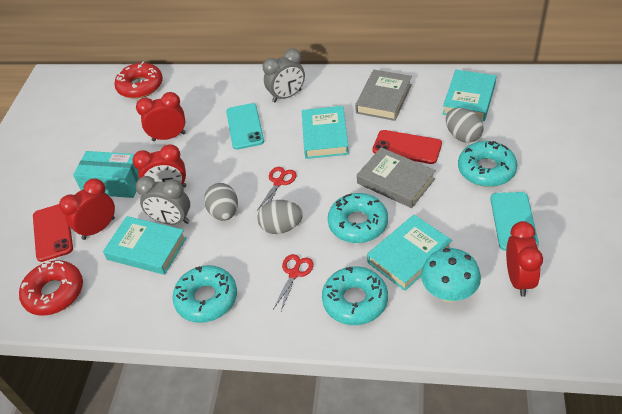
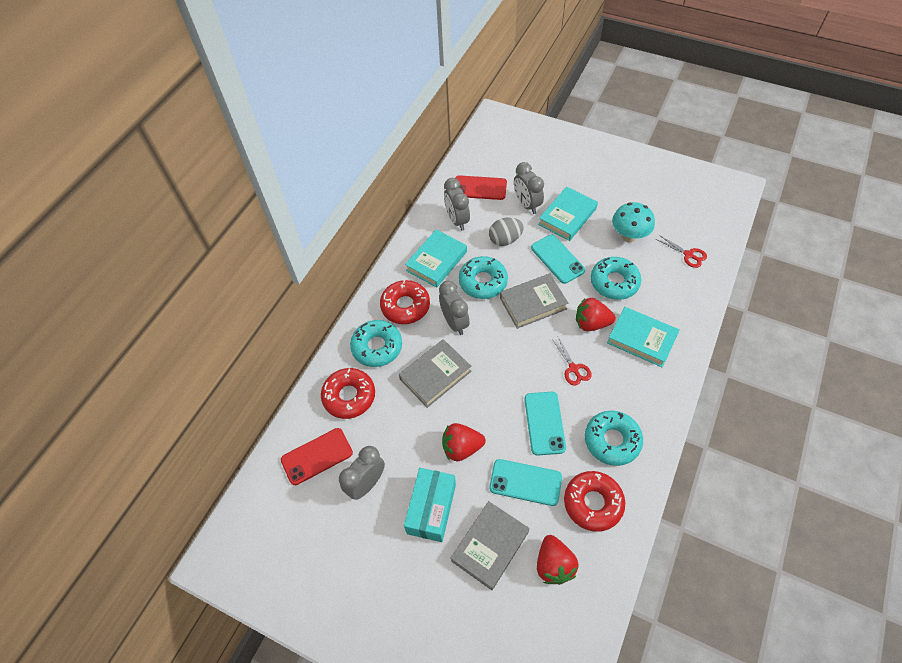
grey book: 2 -> 3
grey clock: 2 -> 4
grey egg: 3 -> 1
red clock: 4 -> 0
red donut: 2 -> 3
red strawberry: 0 -> 3
turquoise book: 4 -> 3
turquoise phone: 2 -> 3

